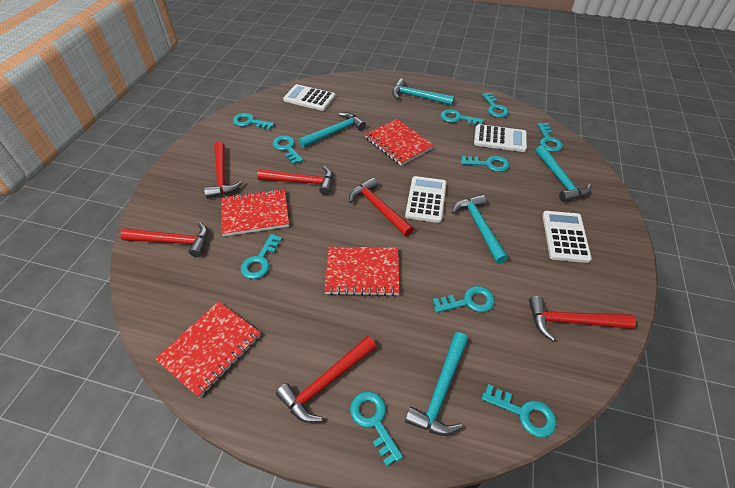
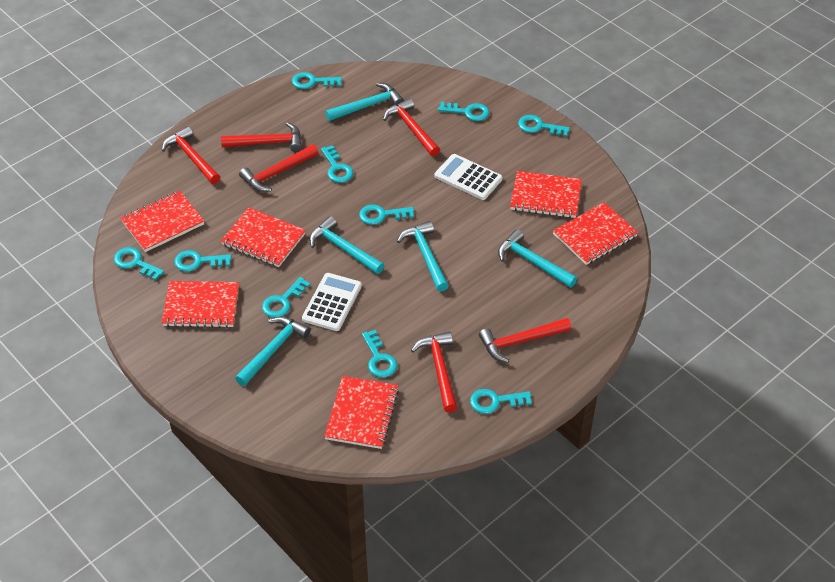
red notebook: 4 -> 6
white calculator: 4 -> 2

